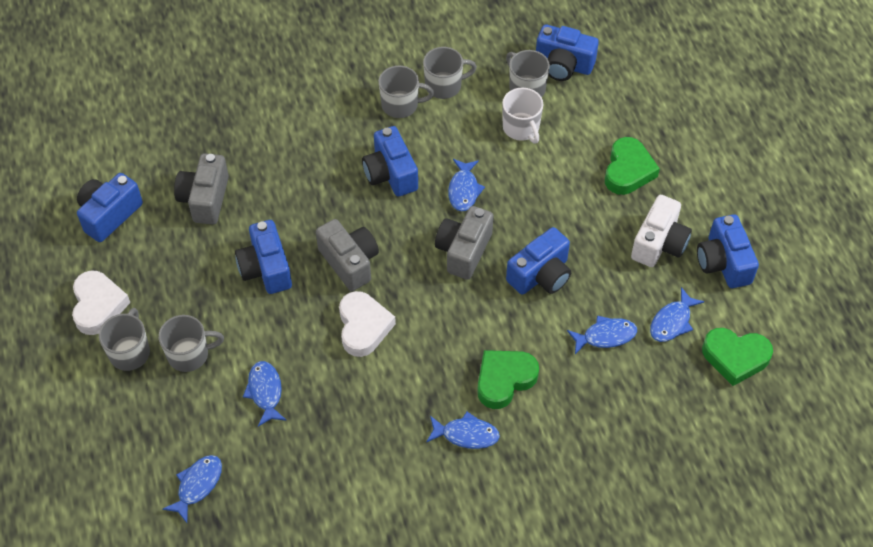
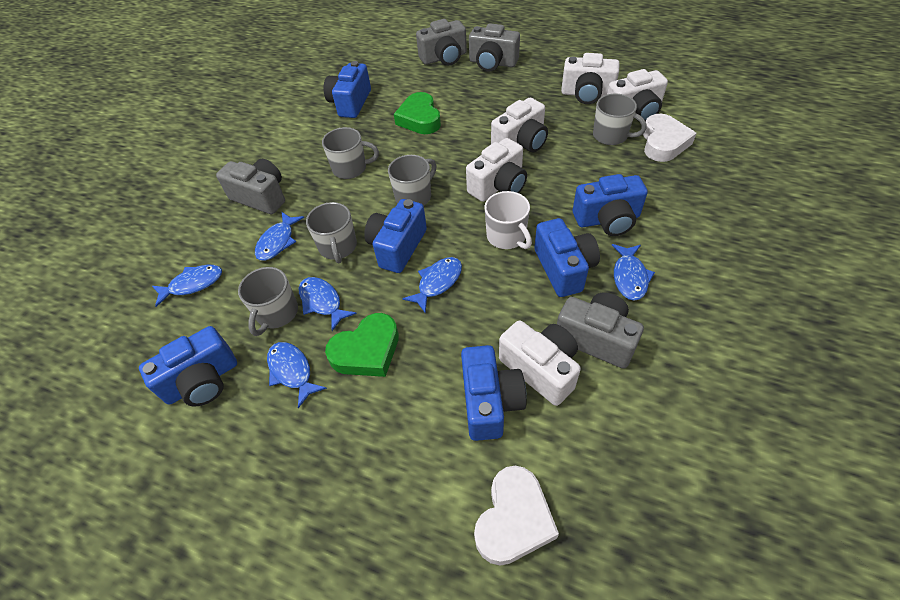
green heart: 3 -> 2
grey camera: 3 -> 4
white camera: 1 -> 5

